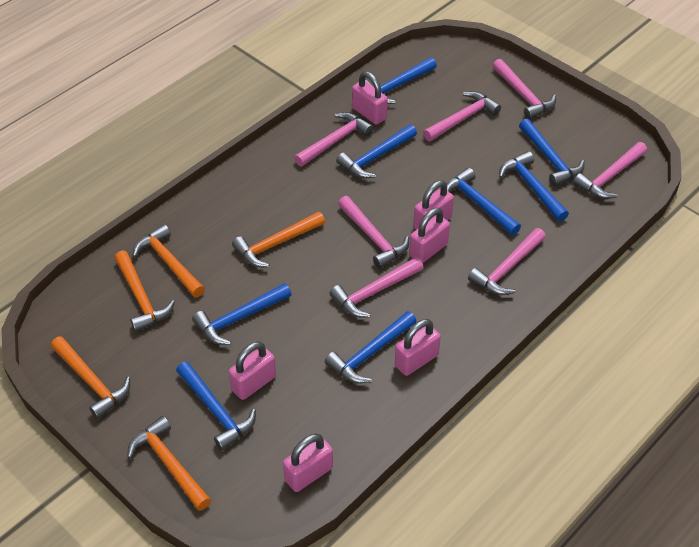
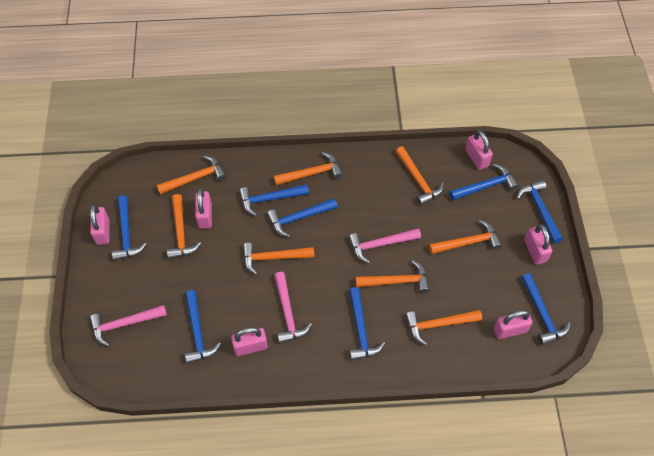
orange hammer: 5 -> 8
pink hammer: 7 -> 3

